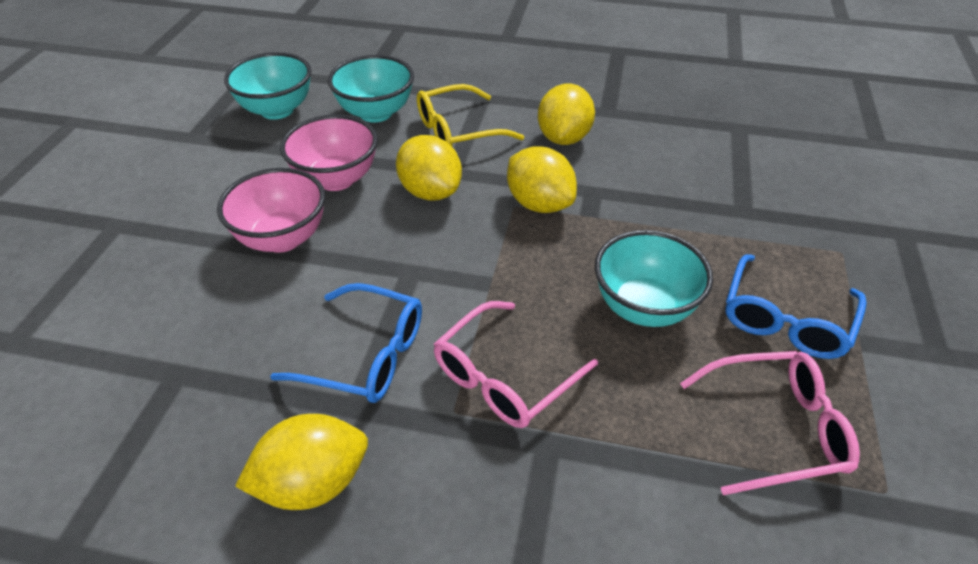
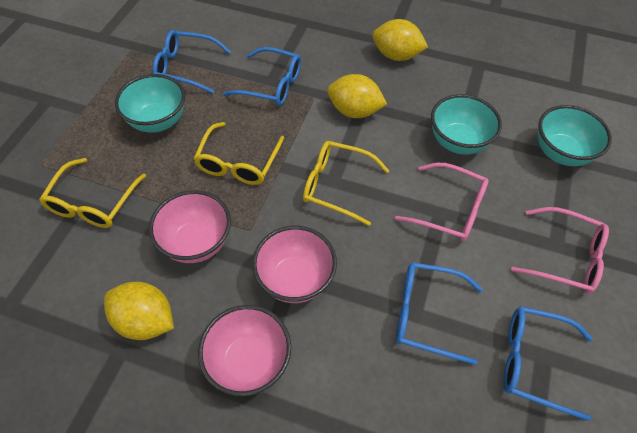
blue glasses: 2 -> 4
pink bowl: 2 -> 3
yellow glasses: 1 -> 3
yellow lemon: 4 -> 3

